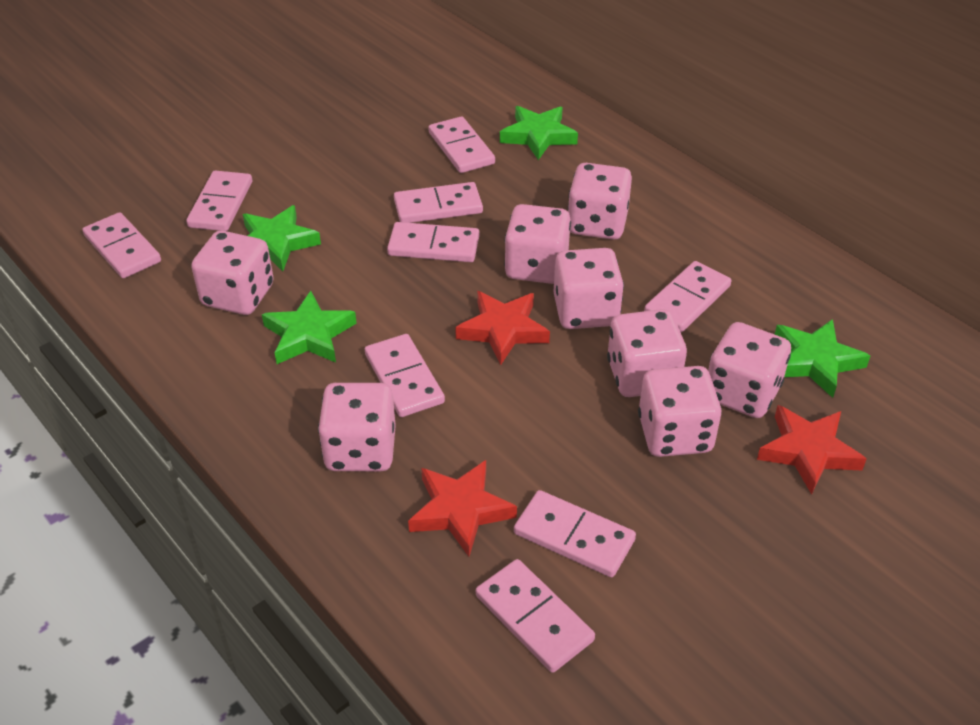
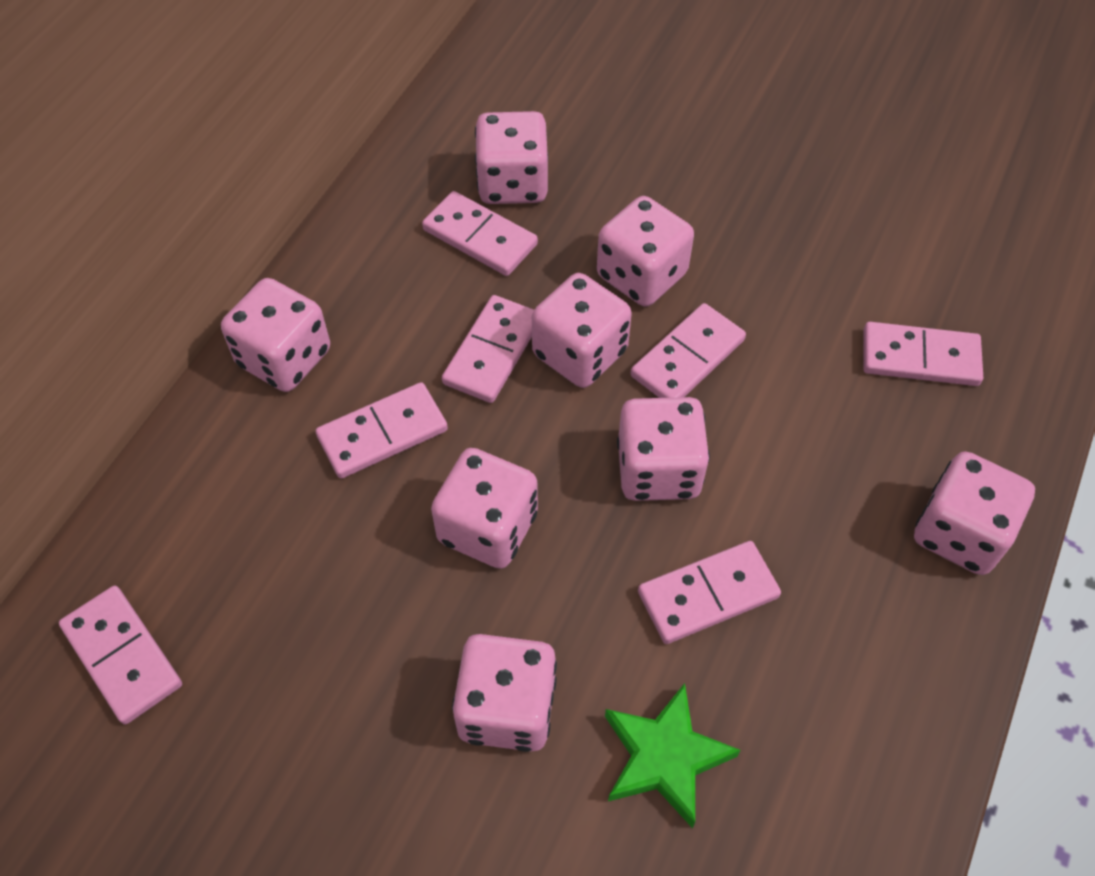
green star: 4 -> 1
pink domino: 9 -> 7
red star: 3 -> 0

